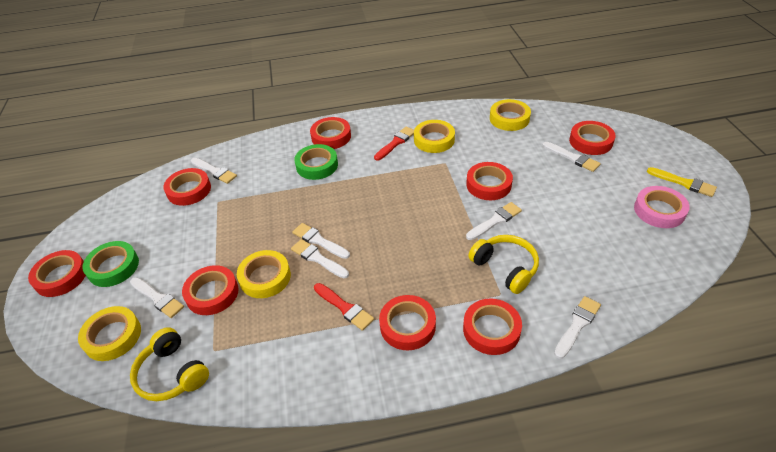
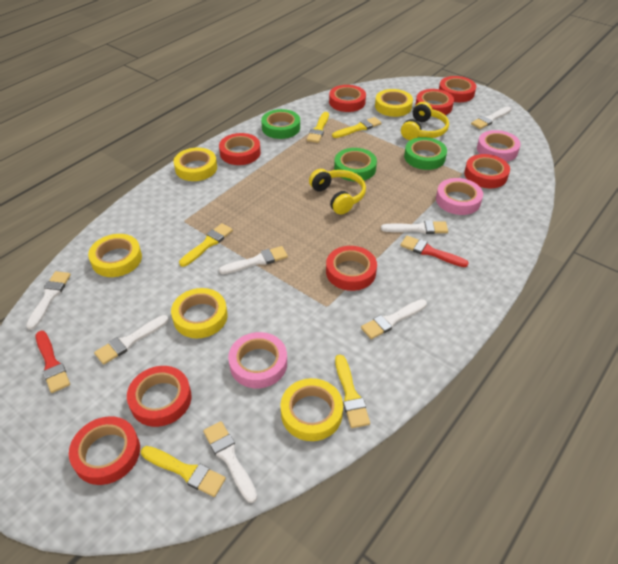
green tape: 2 -> 3
pink tape: 1 -> 3
yellow brush: 1 -> 5
yellow tape: 4 -> 5

